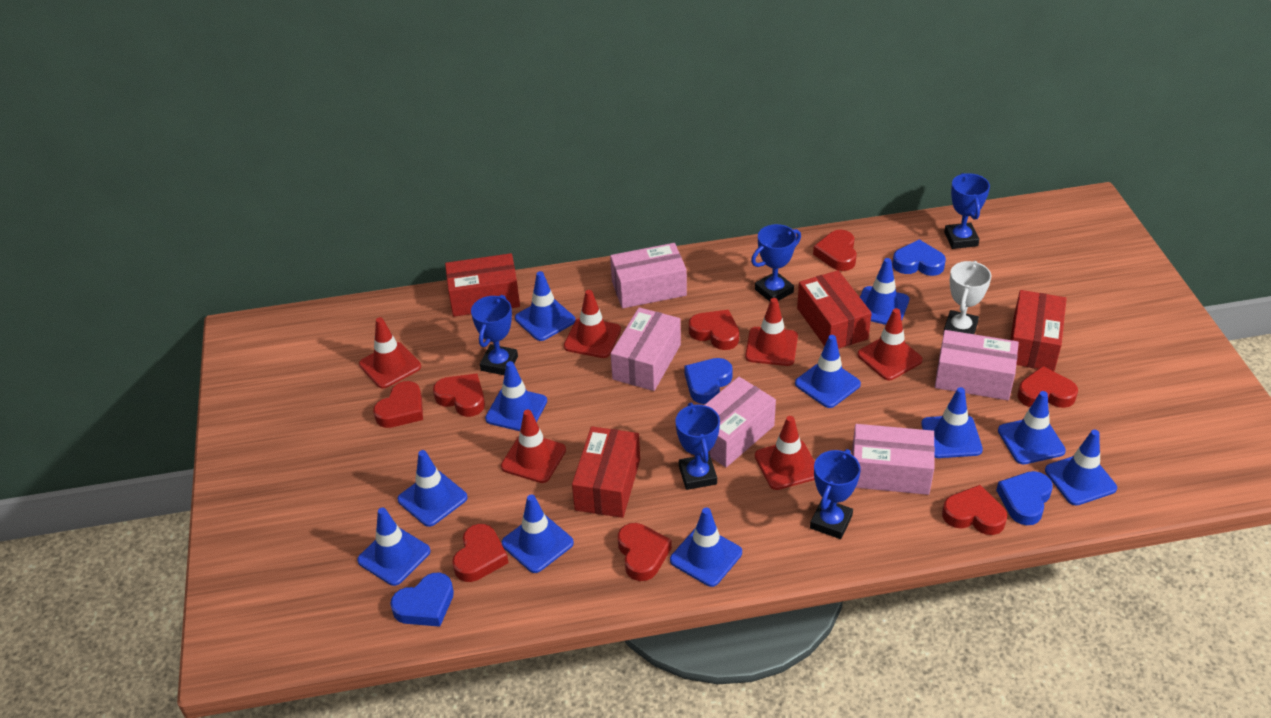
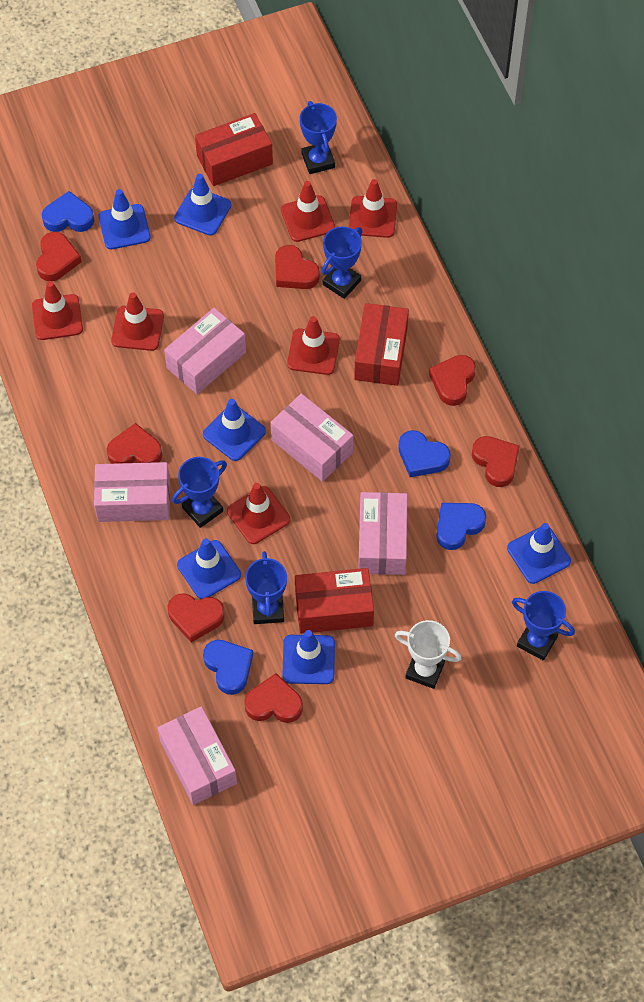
blue traffic cone: 11 -> 6
red box: 4 -> 3
red heart: 8 -> 7

